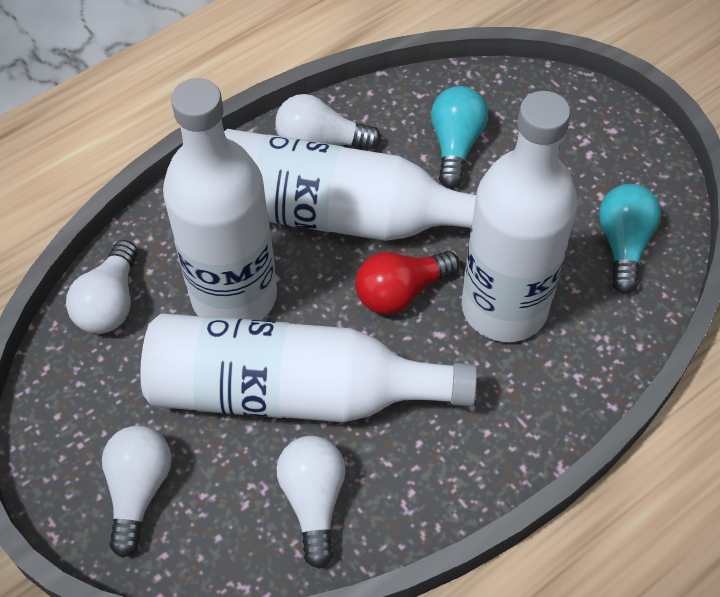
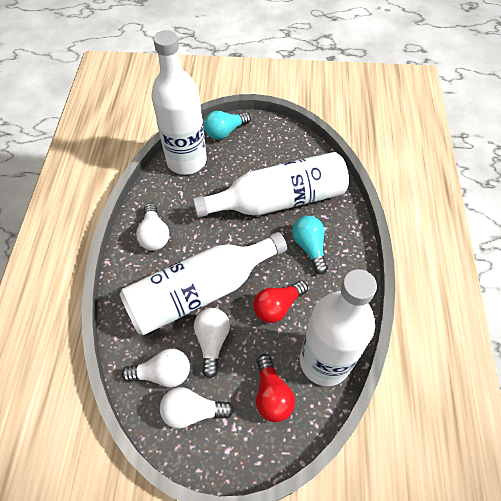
red light bulb: 1 -> 2

